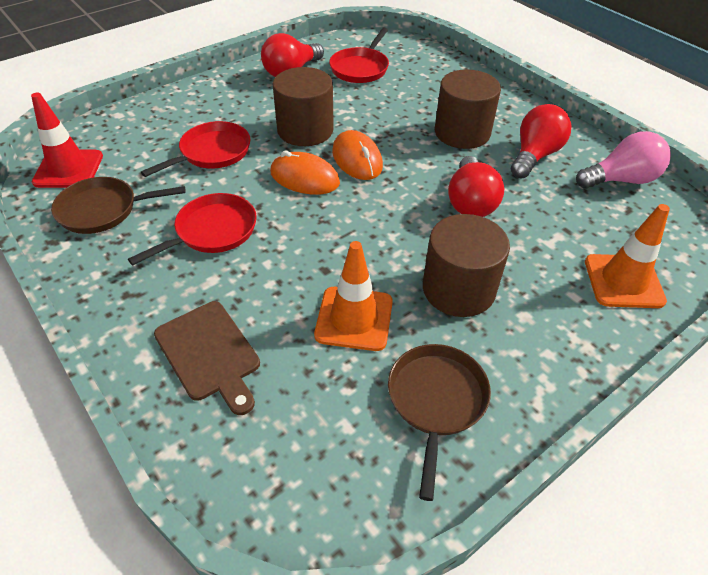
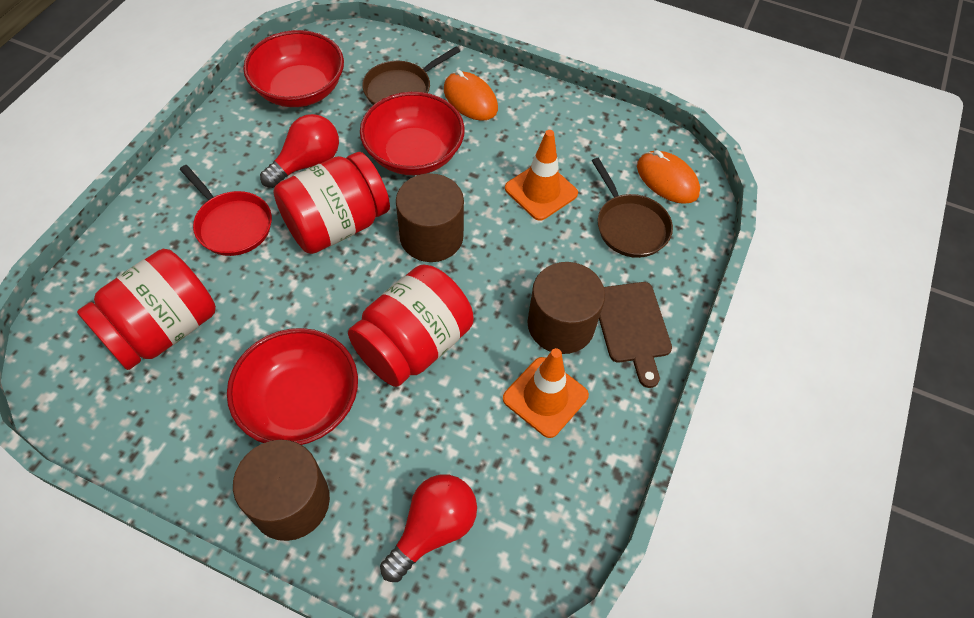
pink light bulb: 1 -> 0
red bowl: 0 -> 3
red jar: 0 -> 3
red light bulb: 3 -> 2
red pan: 3 -> 1
red traffic cone: 1 -> 0

